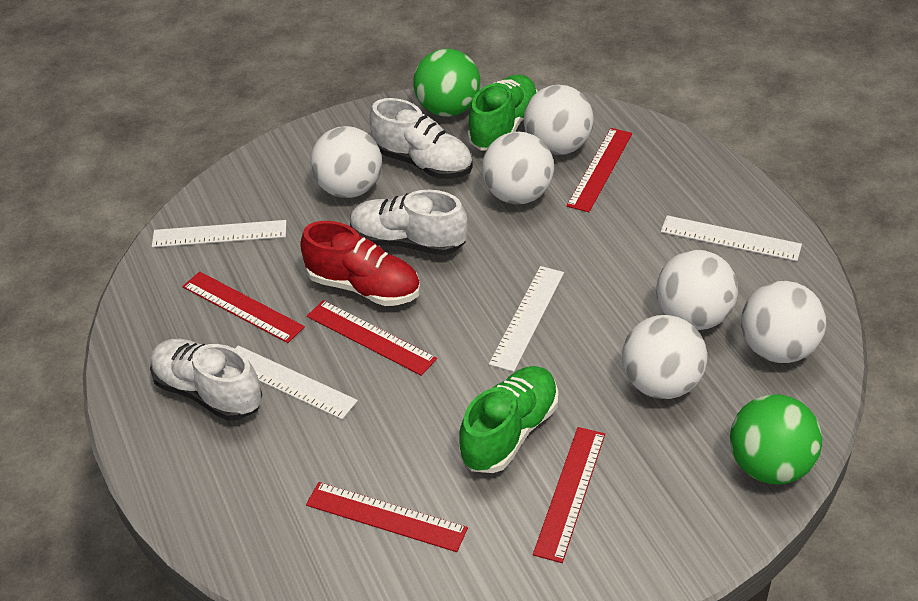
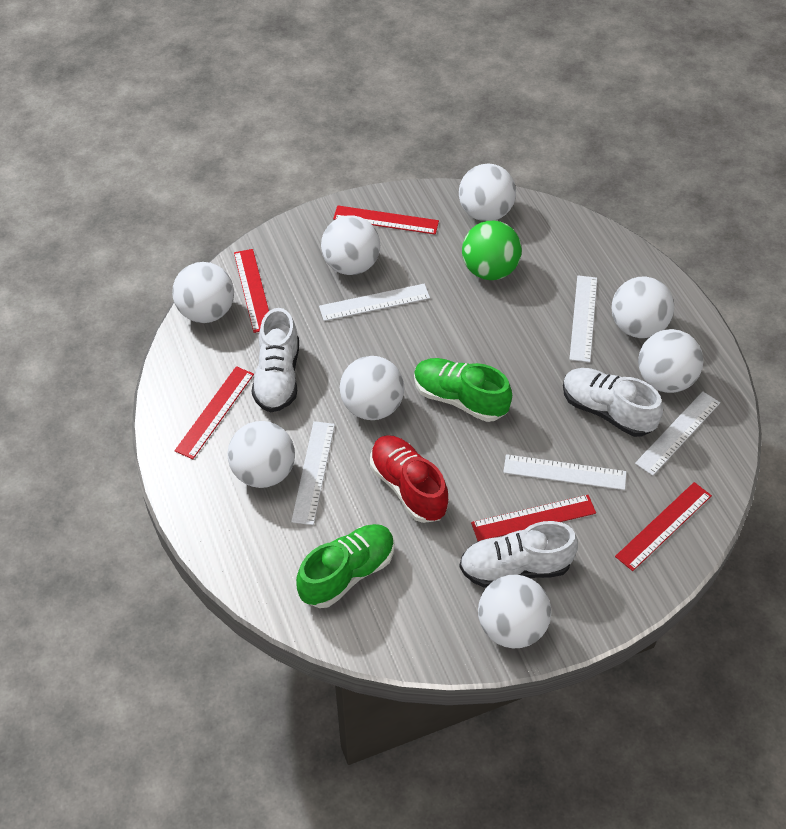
green ball: 2 -> 1
white ball: 6 -> 8
white ruler: 4 -> 5

